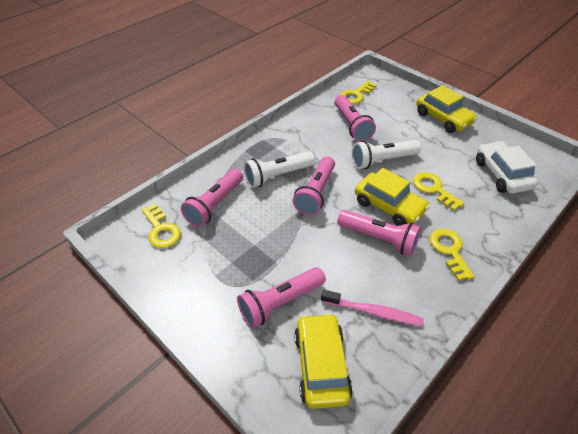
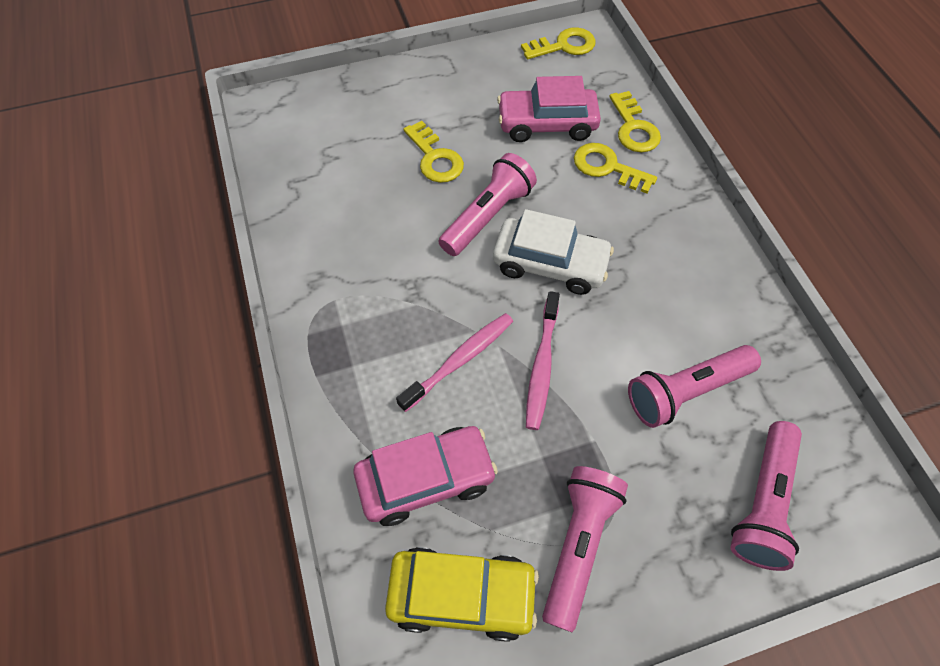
pink car: 0 -> 2
pink flashlight: 5 -> 4
pink toothbrush: 1 -> 2
white flashlight: 2 -> 0
yellow car: 3 -> 1

